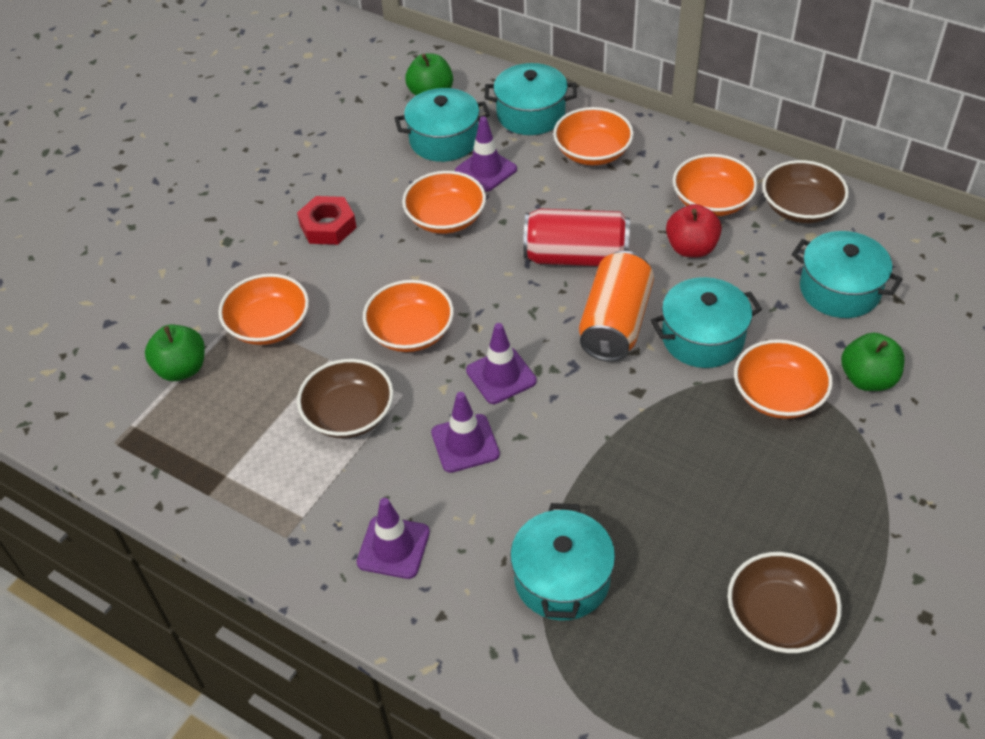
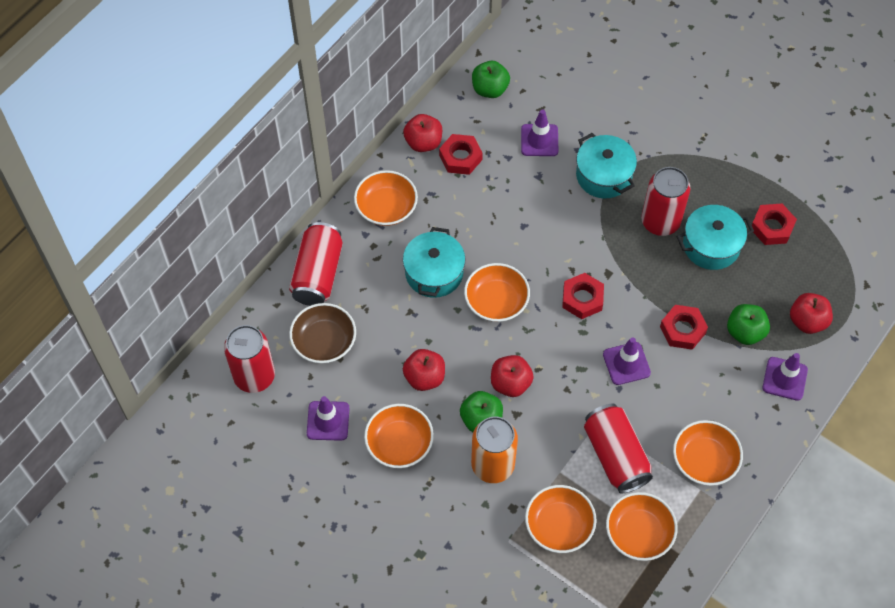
brown bowl: 3 -> 1
red apple: 1 -> 4
red can: 1 -> 4
red nut: 1 -> 4
turquoise pot: 5 -> 3

